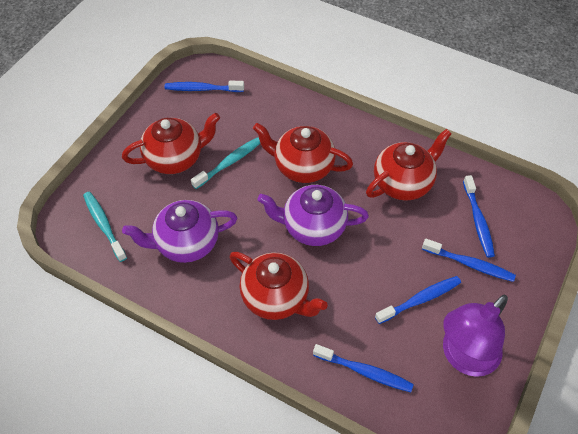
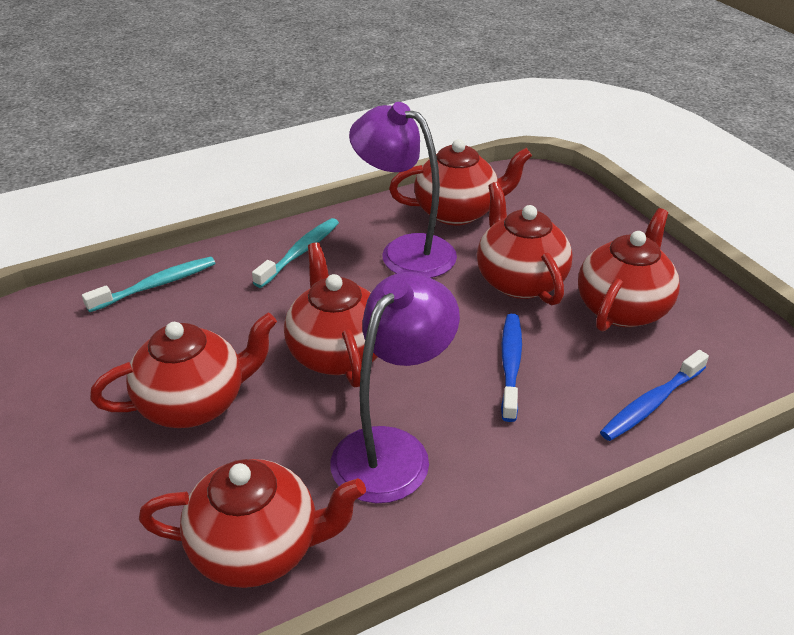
blue toothbrush: 5 -> 2
purple lamp: 1 -> 2
purple teapot: 2 -> 0
red teapot: 4 -> 6

